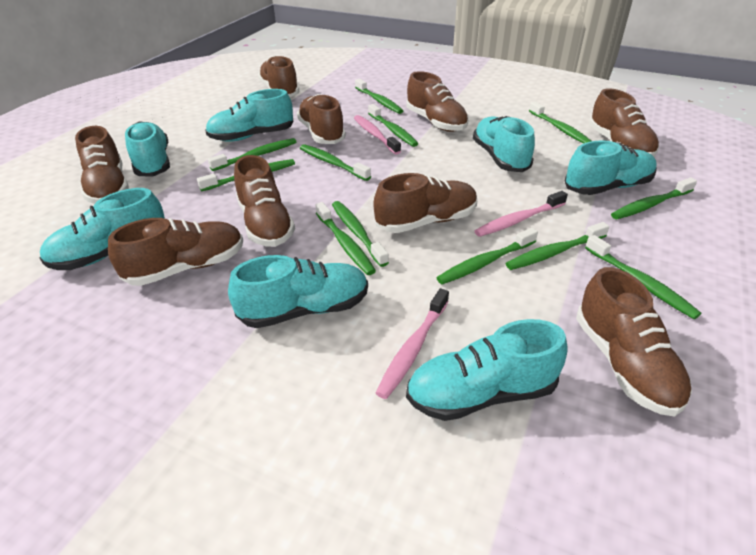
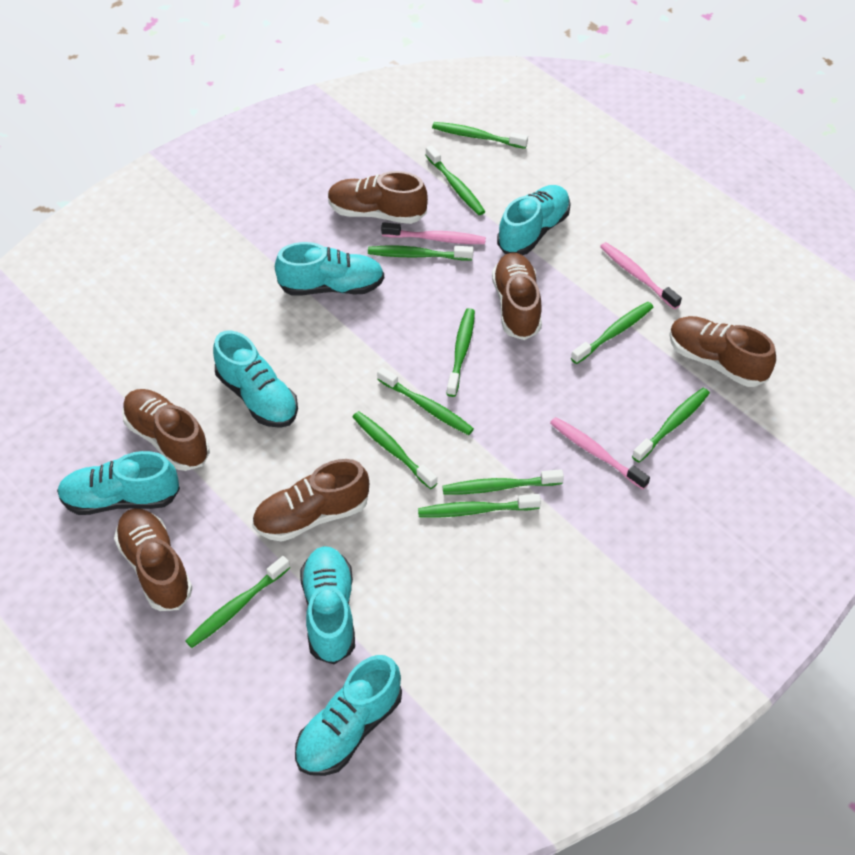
brown shoe: 9 -> 6
green toothbrush: 12 -> 11
turquoise shoe: 7 -> 6

